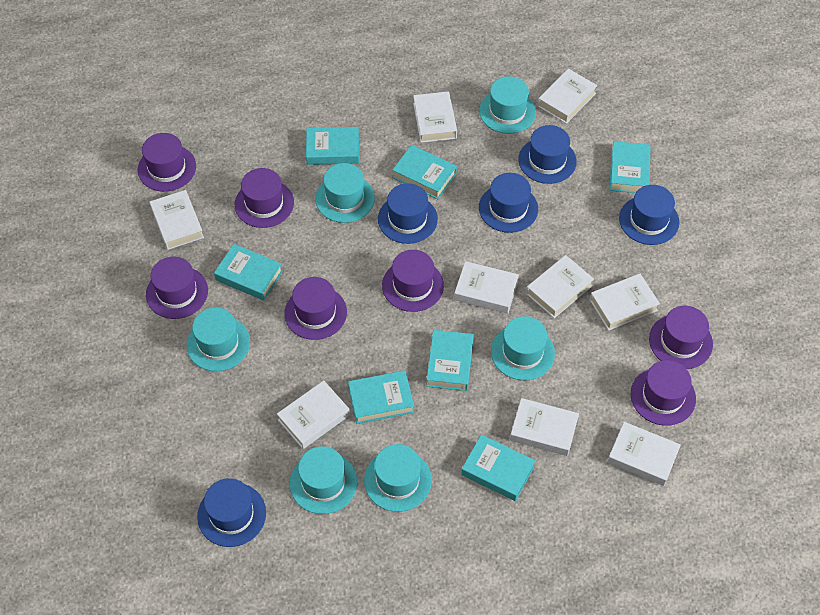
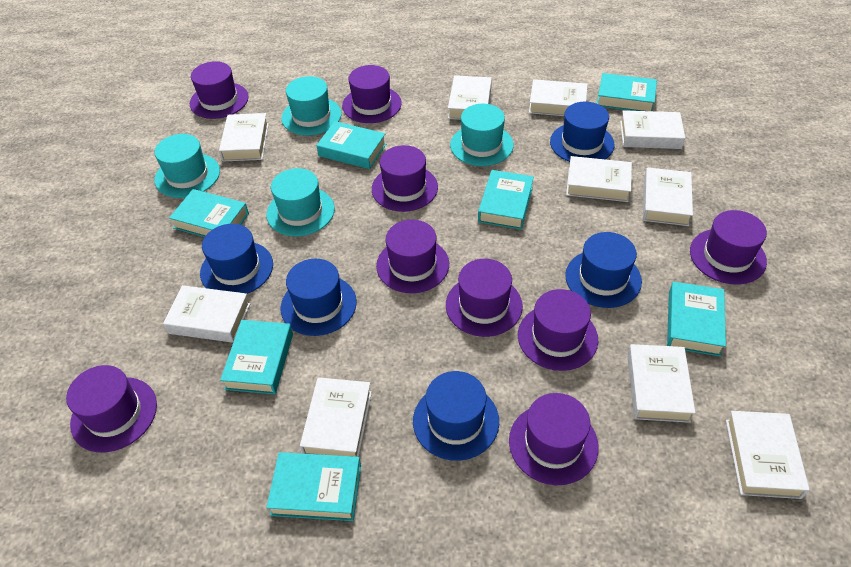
purple hat: 7 -> 9
turquoise hat: 6 -> 4
white book: 9 -> 10

